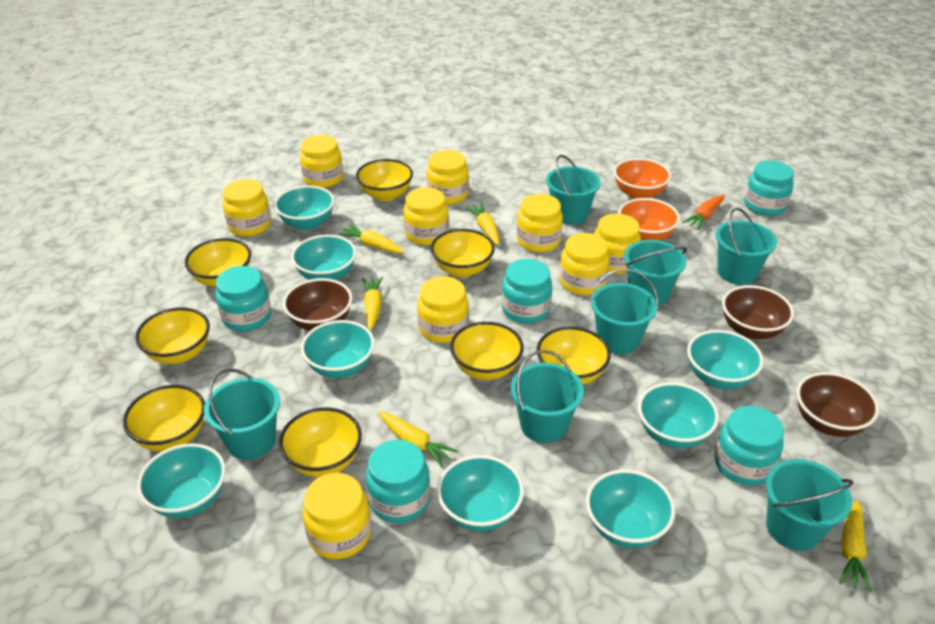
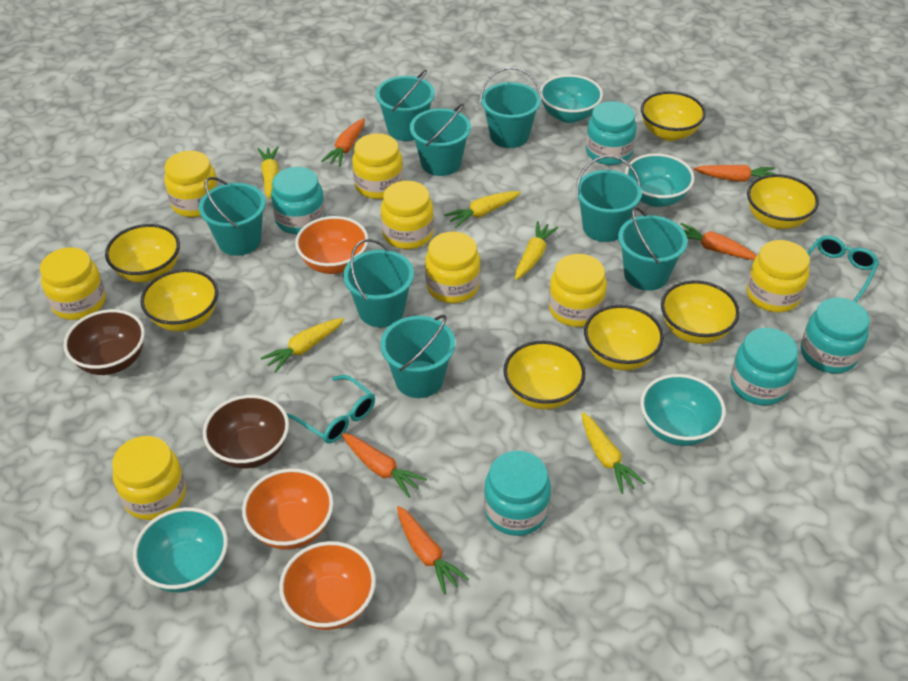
brown bowl: 3 -> 2
orange bowl: 2 -> 3
orange carrot: 1 -> 5
turquoise bowl: 8 -> 4
turquoise bucket: 7 -> 8
turquoise glasses: 0 -> 2
yellow bowl: 8 -> 7
yellow jar: 9 -> 8

